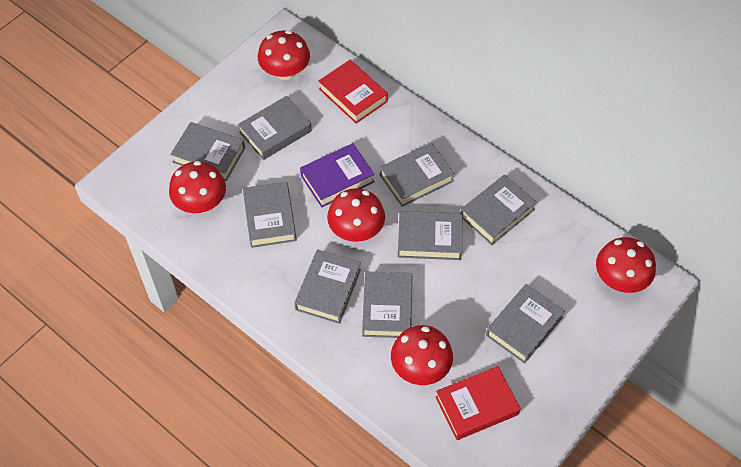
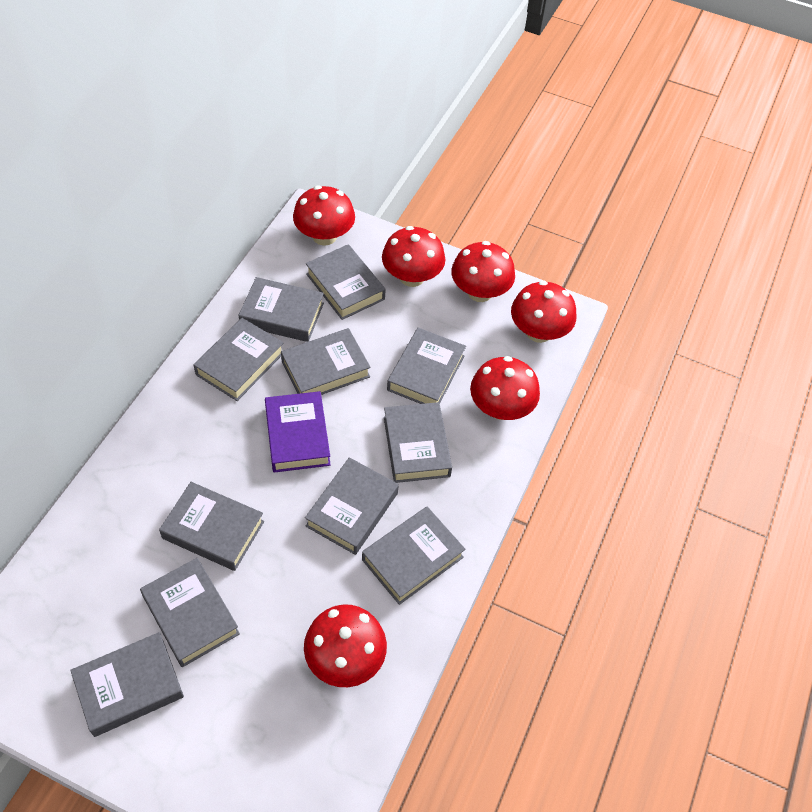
grey book: 9 -> 11
red book: 2 -> 0
red mushroom: 5 -> 6

